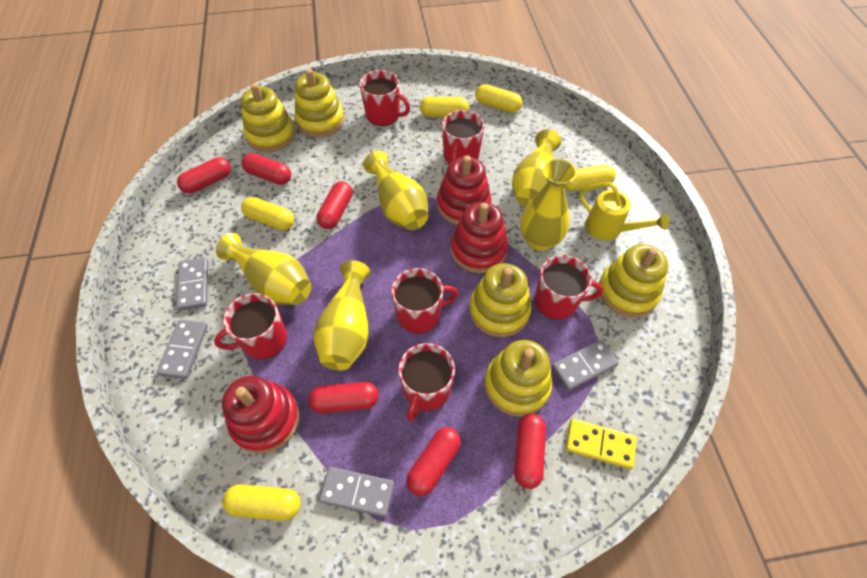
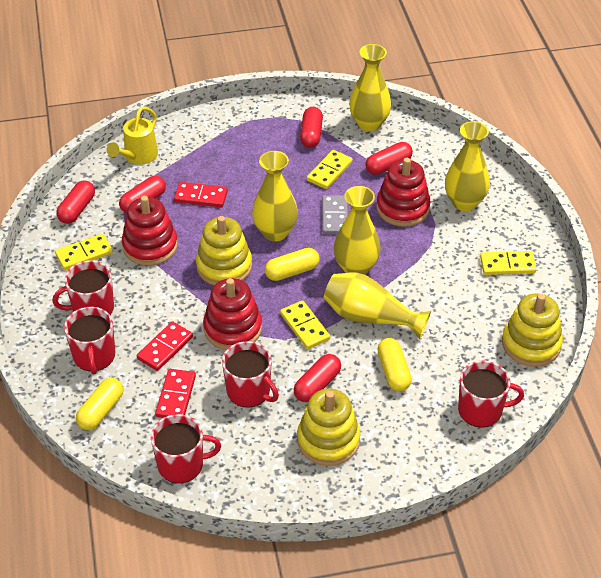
grey domino: 4 -> 1
red capsule: 6 -> 5
red domino: 0 -> 3
red mug: 6 -> 5
yellow capsule: 5 -> 3
yellow domino: 1 -> 4
yellow stacking toy: 5 -> 3

